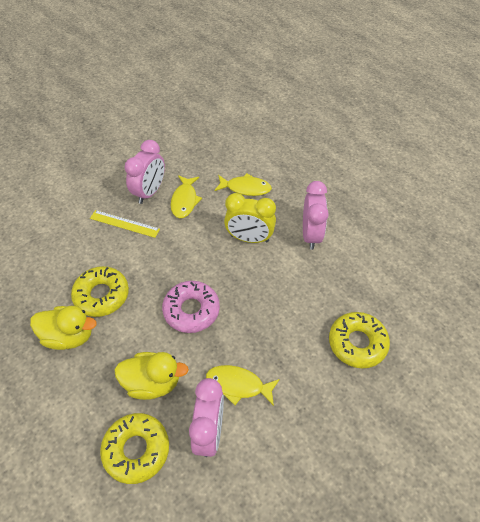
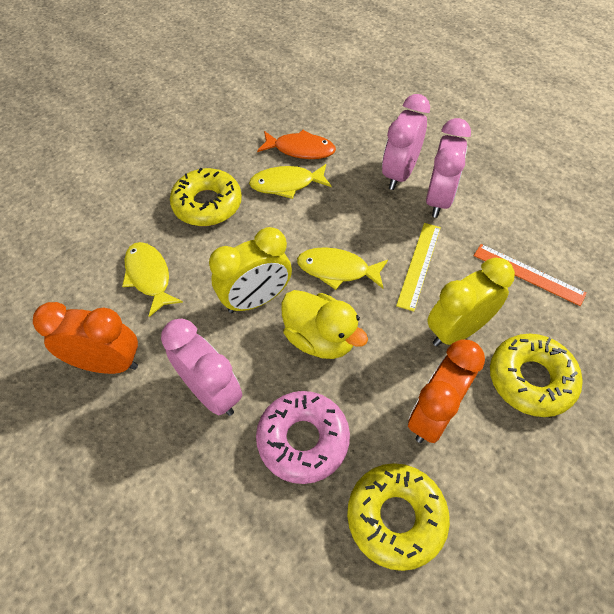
orange clock: 0 -> 2
orange fish: 0 -> 1
orange ruler: 0 -> 1
yellow clock: 1 -> 2
yellow duck: 2 -> 1

